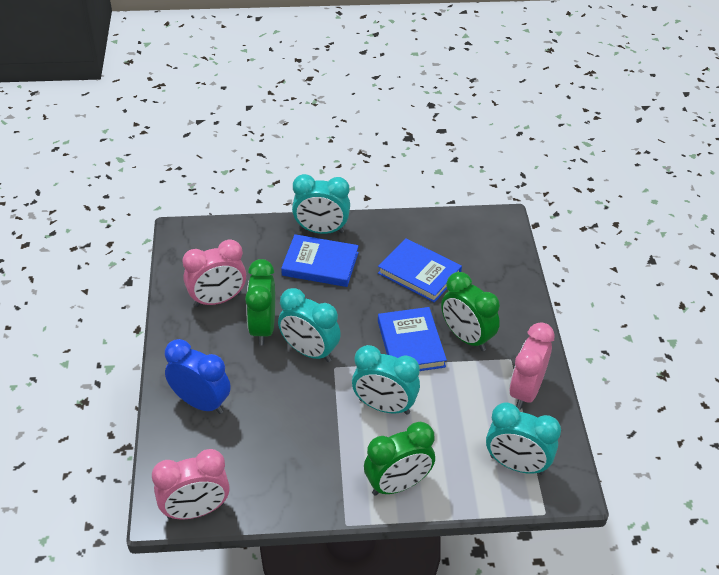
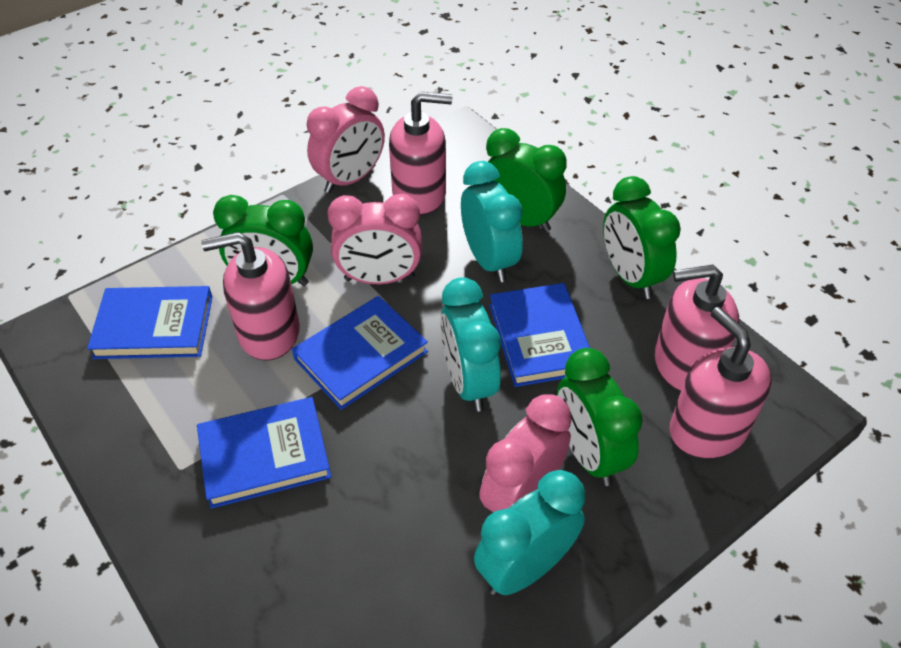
blue book: 3 -> 4
blue clock: 1 -> 0
green clock: 3 -> 4
pink soap dispenser: 0 -> 4
turquoise clock: 4 -> 3

